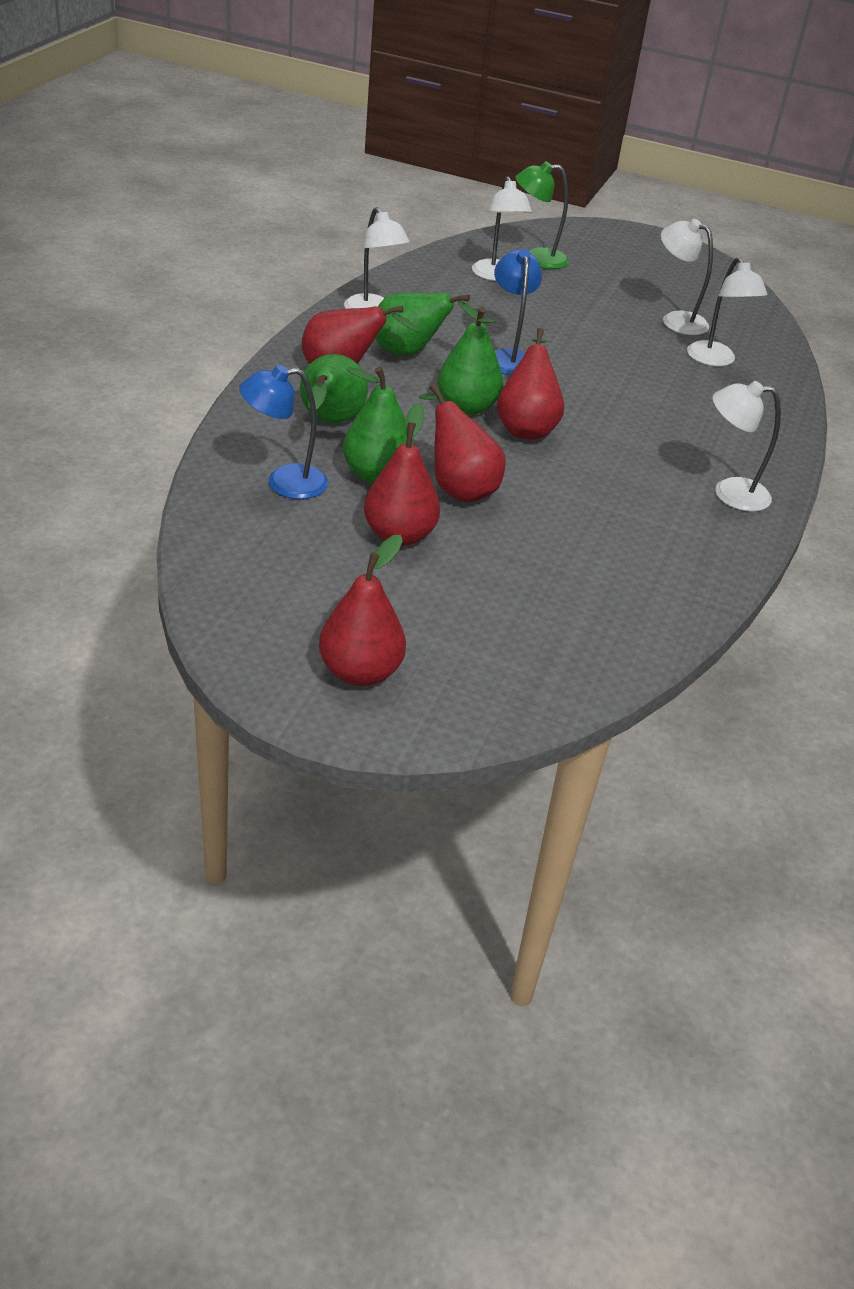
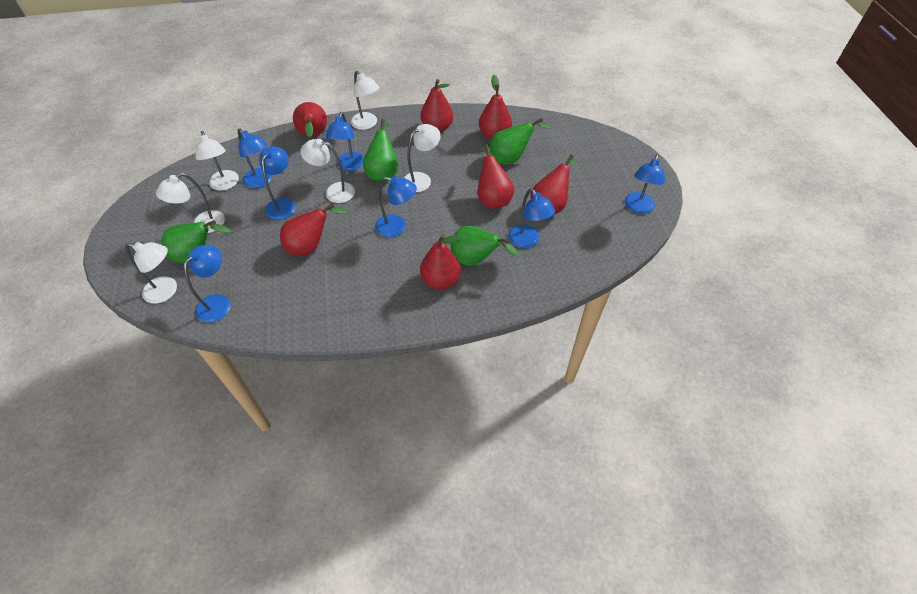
blue lamp: 2 -> 7
green lamp: 1 -> 0
red pear: 5 -> 7
white lamp: 5 -> 6

